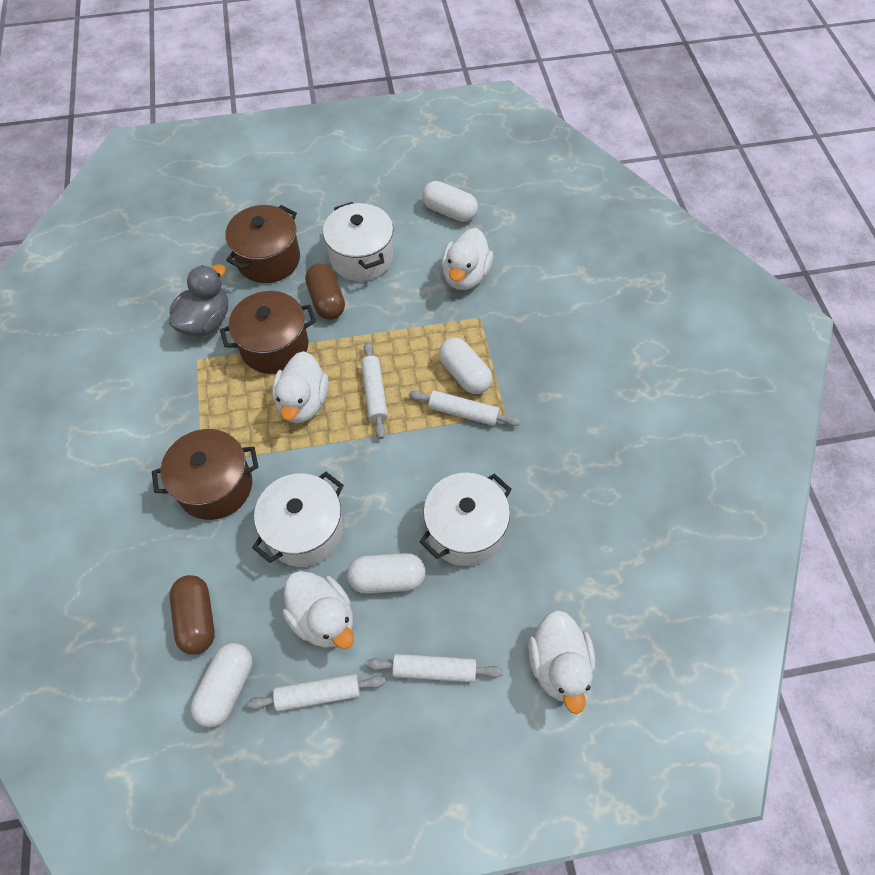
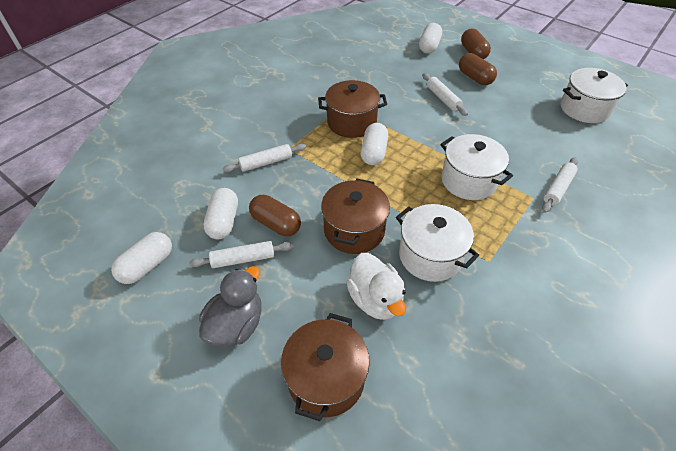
brown capsule: 2 -> 3
white duck: 4 -> 1

